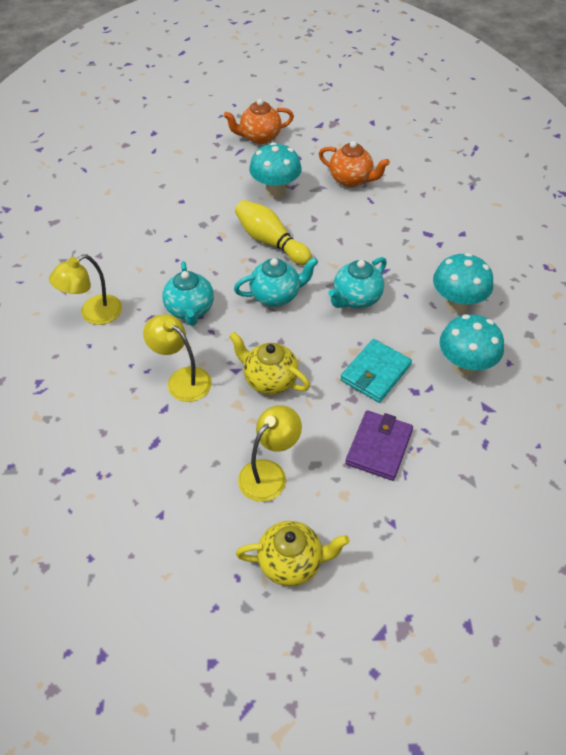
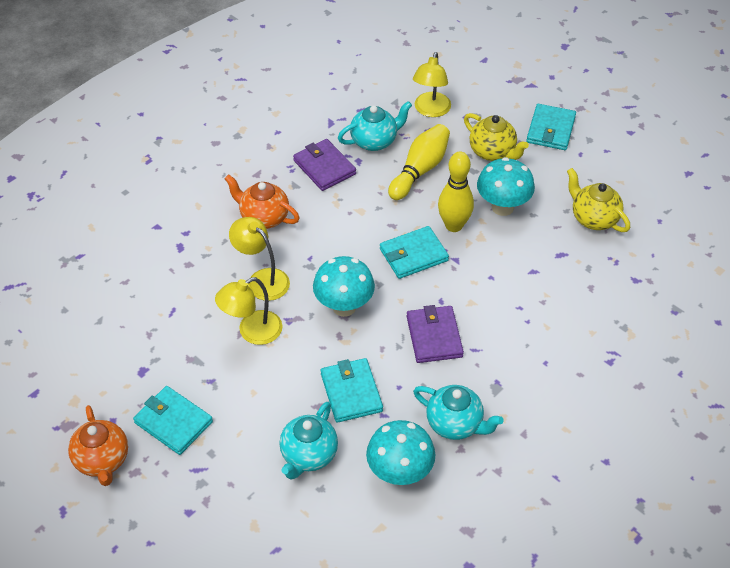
purple wallet: 1 -> 2
turquoise wallet: 1 -> 4
yellow bowling pin: 1 -> 2

